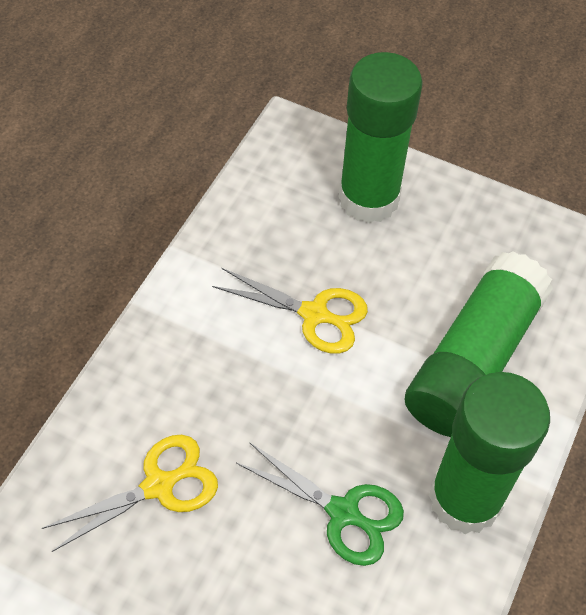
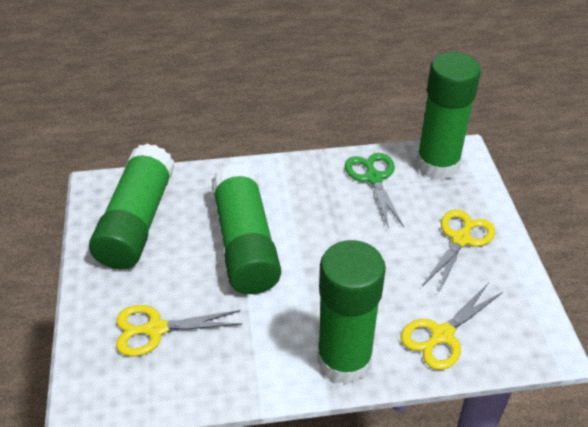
green glue stick: 3 -> 4
yellow scissors: 2 -> 3

